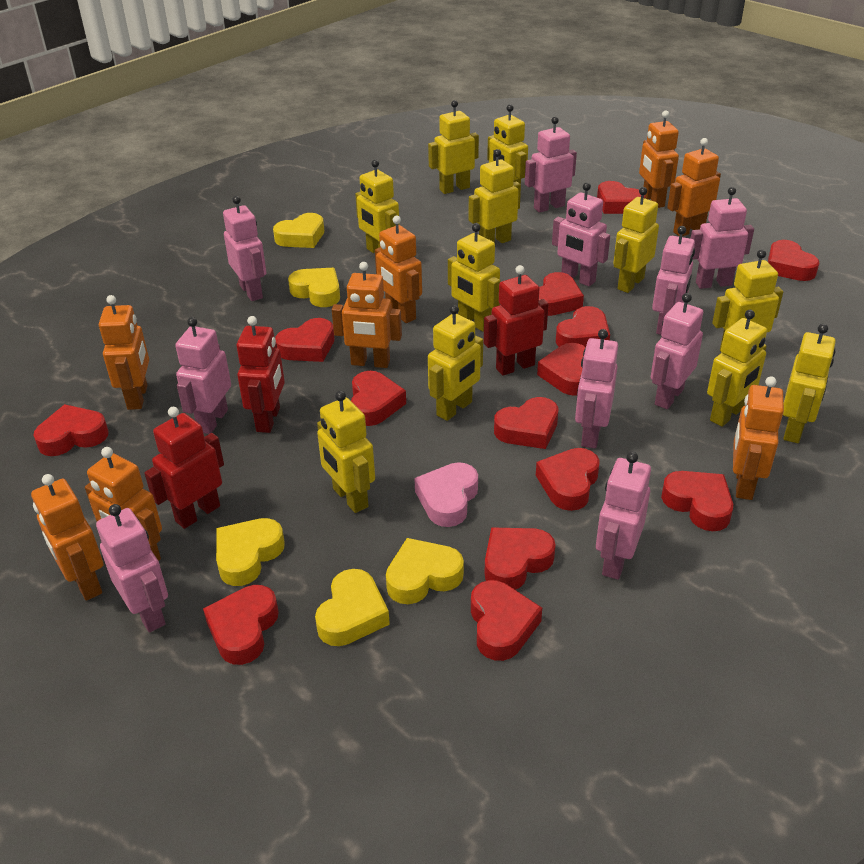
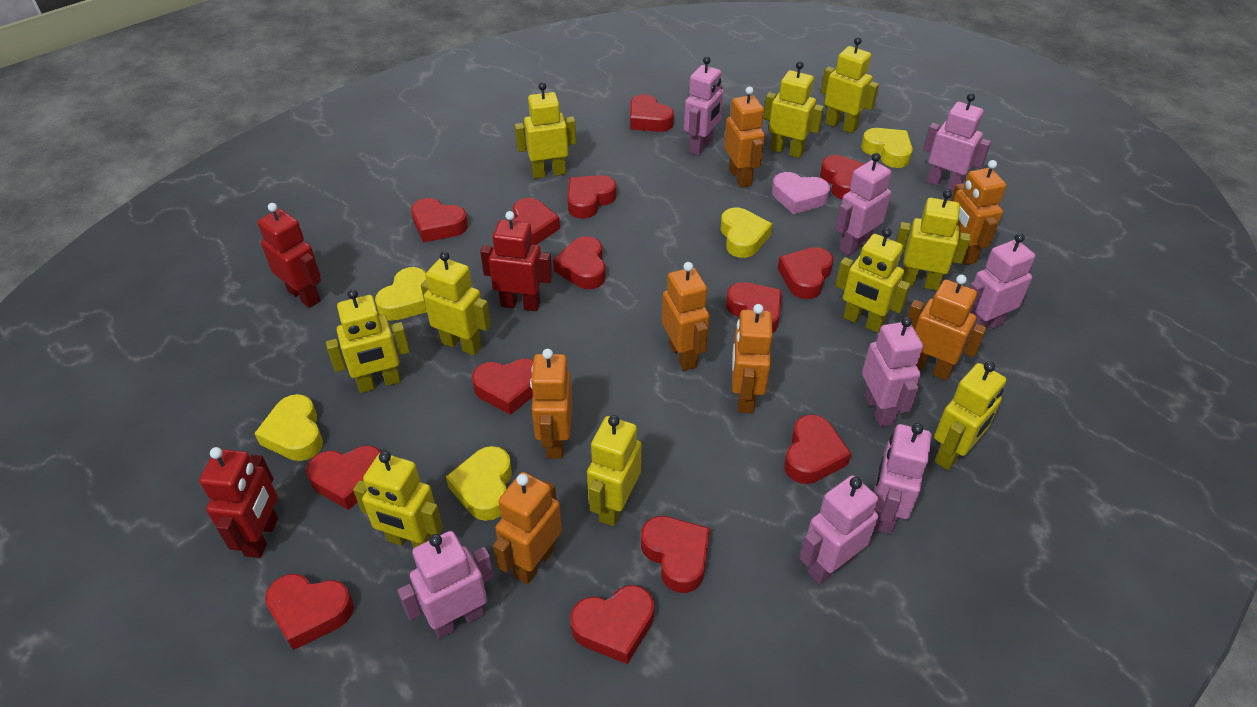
orange robot: 8 -> 7
pink robot: 10 -> 8
yellow robot: 11 -> 10

